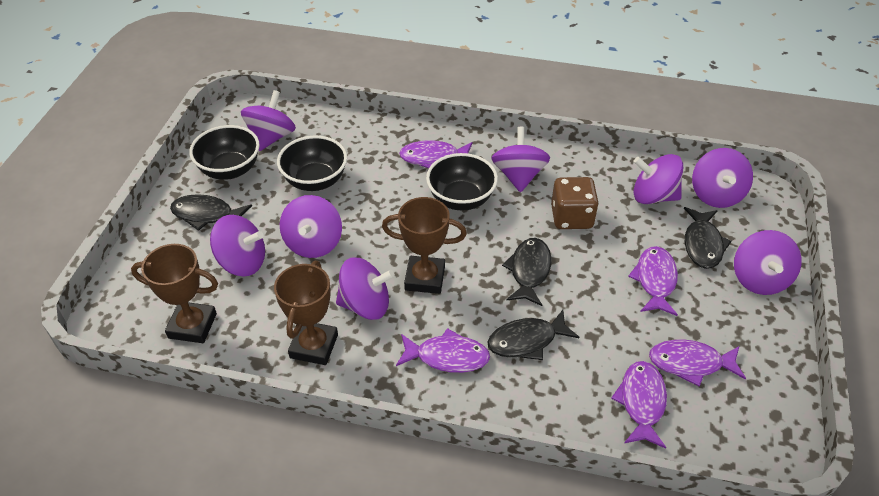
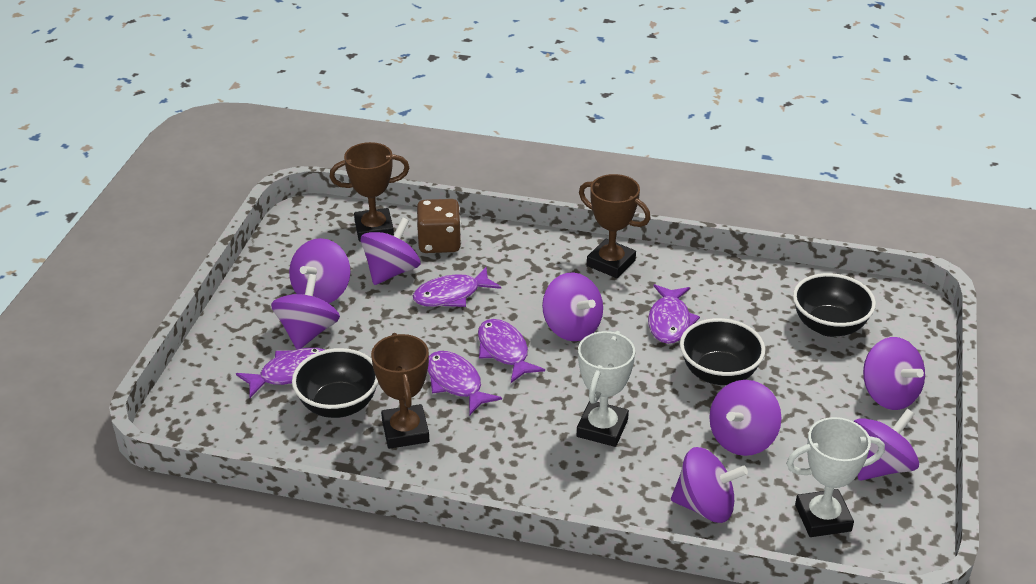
black fish: 4 -> 0
white trophy: 0 -> 2

